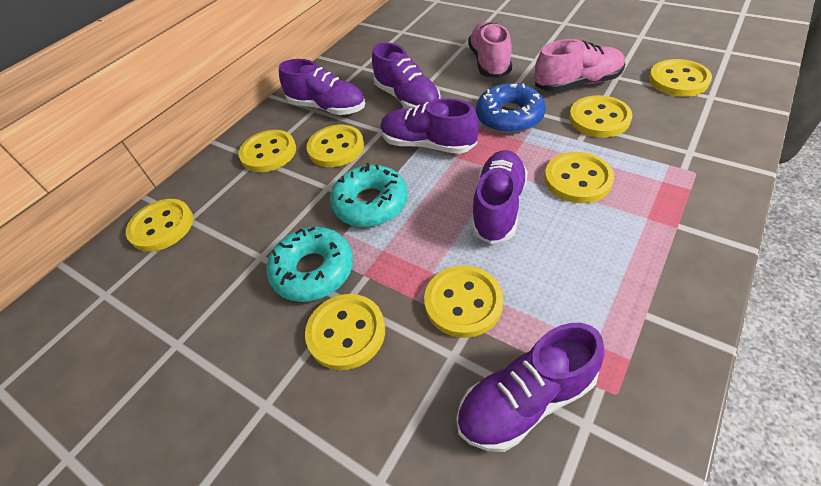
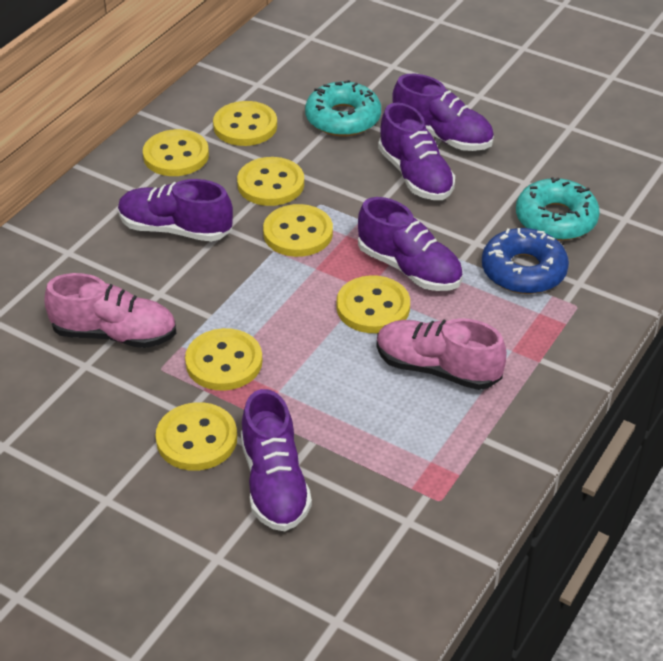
yellow button: 8 -> 7

